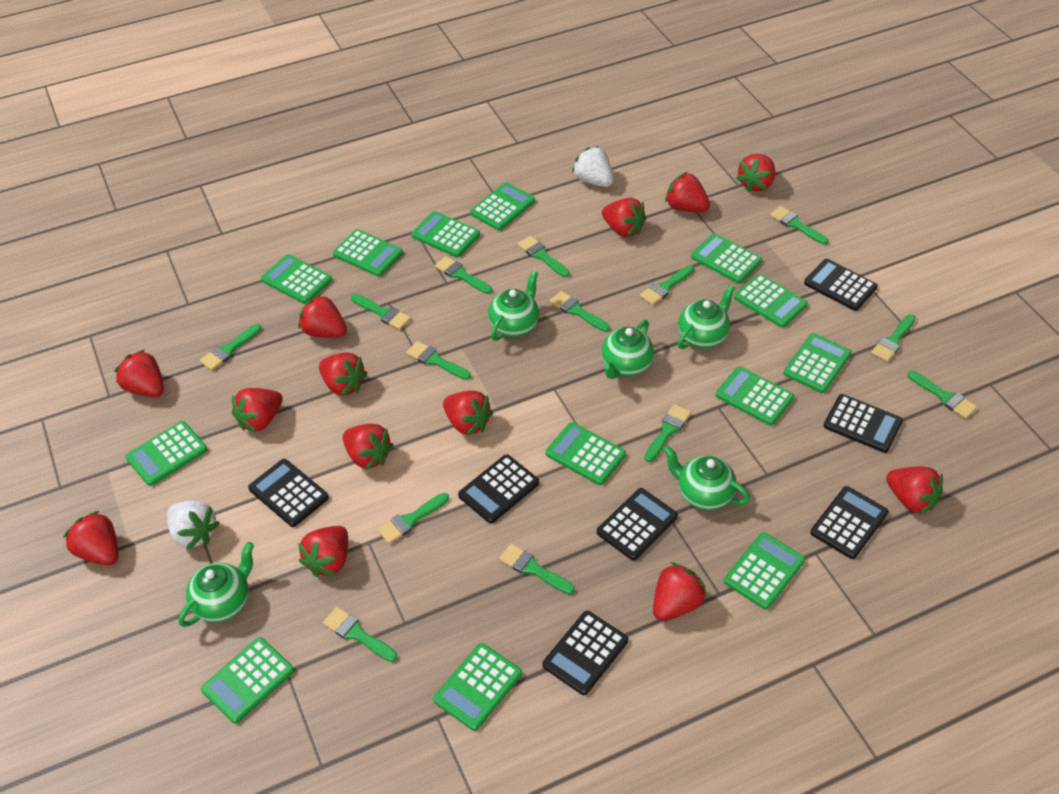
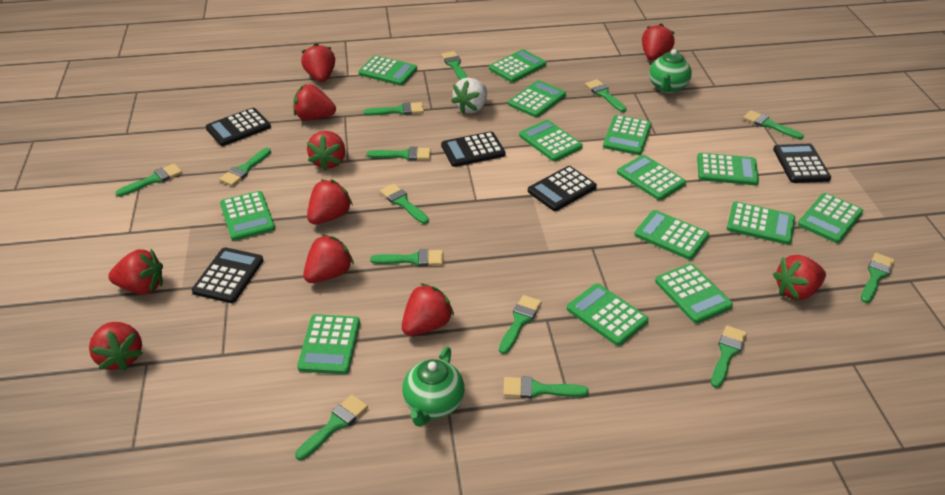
black calculator: 7 -> 5
green calculator: 13 -> 14
green teapot: 5 -> 2
red strawberry: 13 -> 10
white strawberry: 2 -> 1

